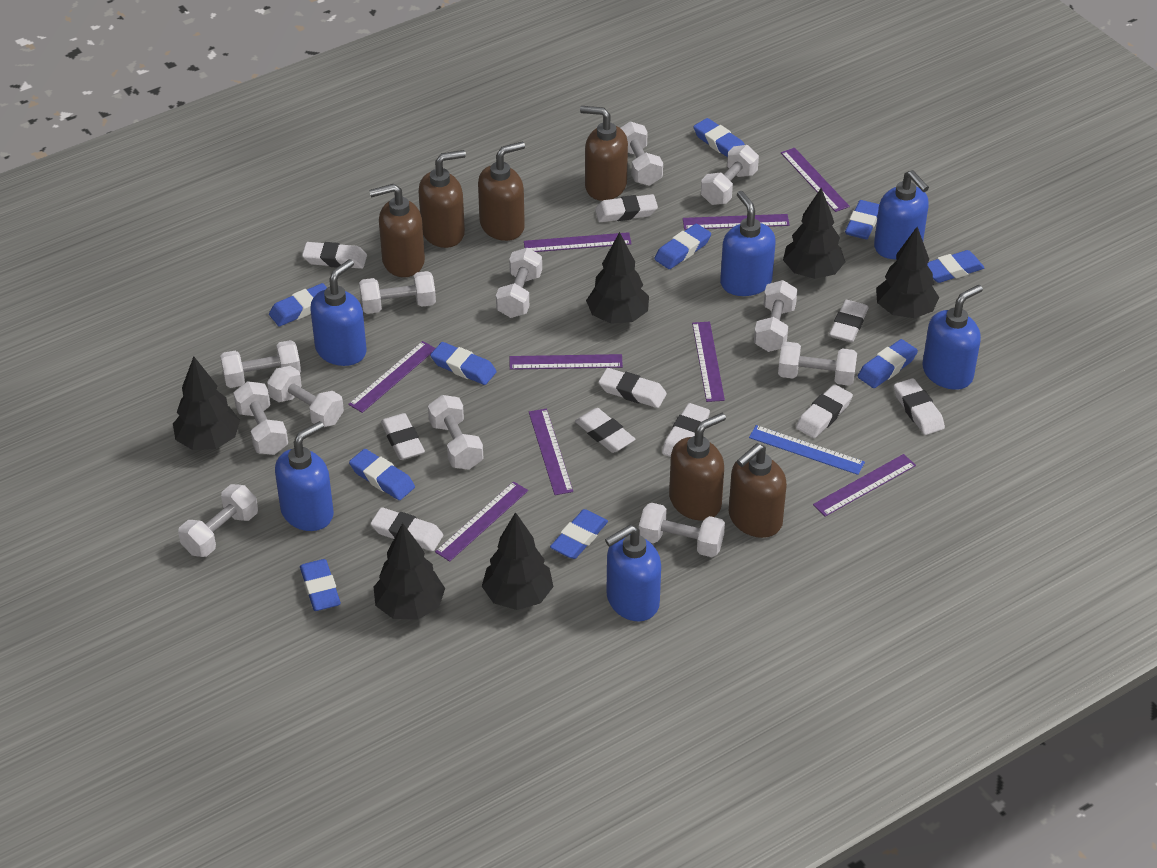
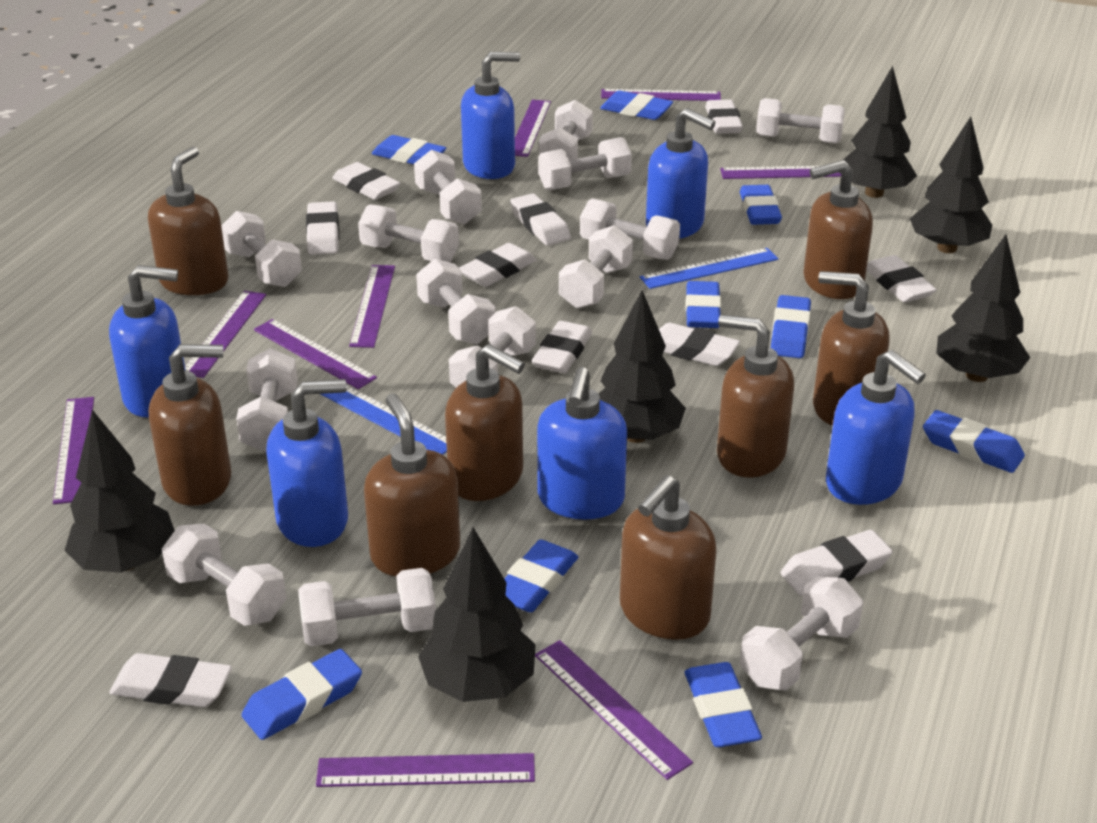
blue eraser: 10 -> 9
blue ruler: 1 -> 2
brown soap dispenser: 6 -> 8
white dumbbell: 12 -> 14

